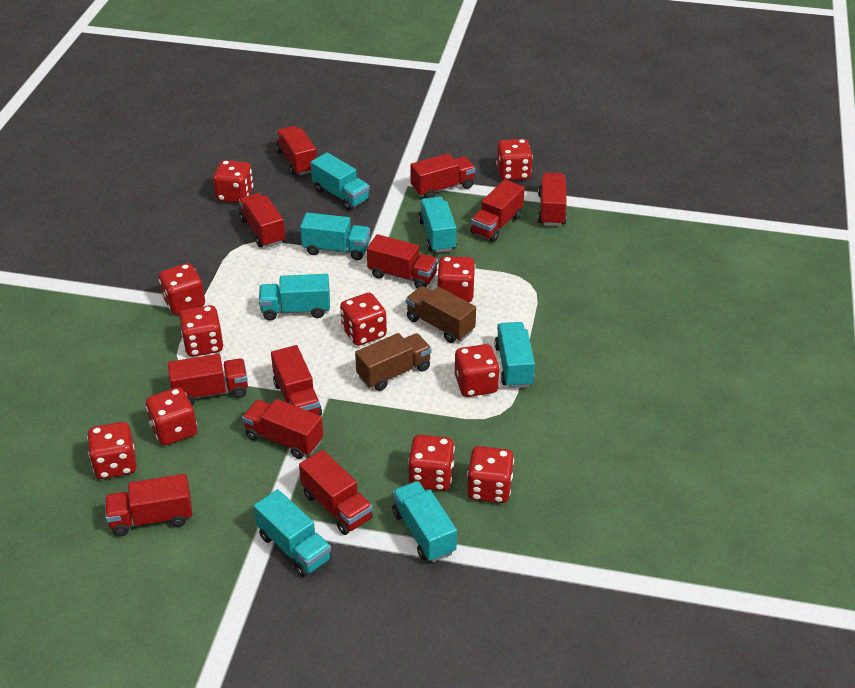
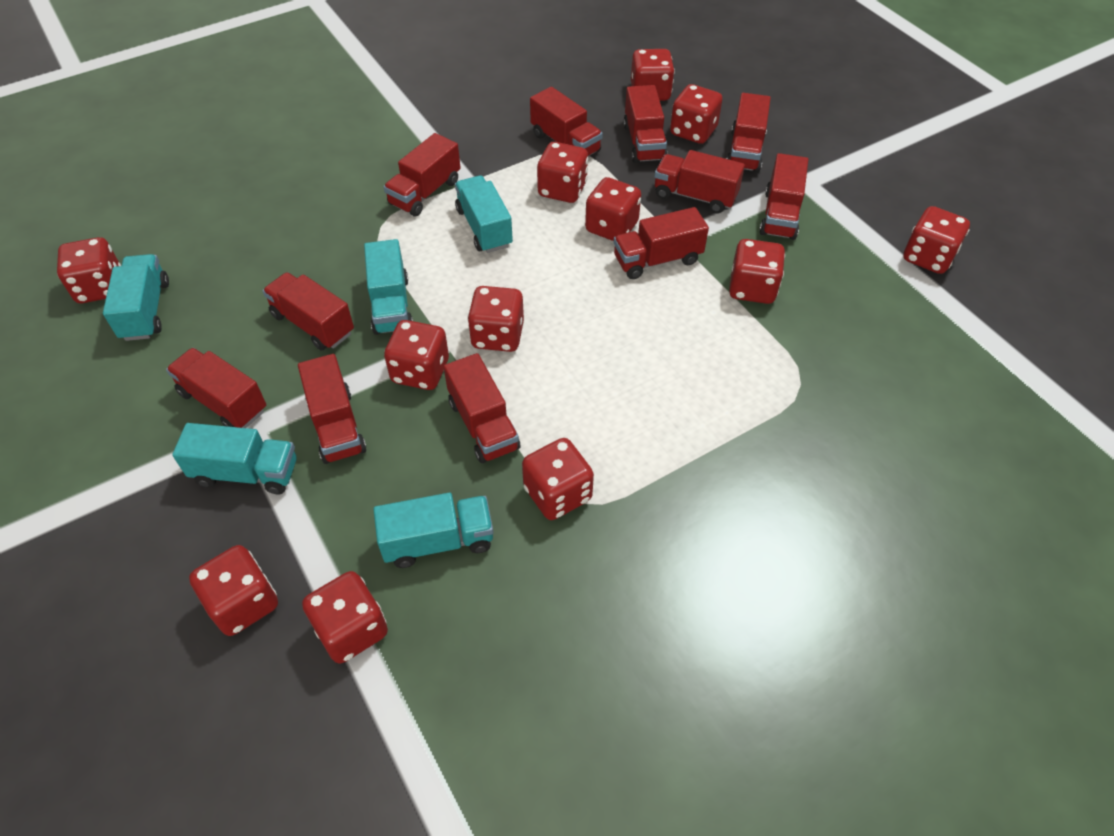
brown truck: 2 -> 0
red dice: 11 -> 12
turquoise truck: 7 -> 5

